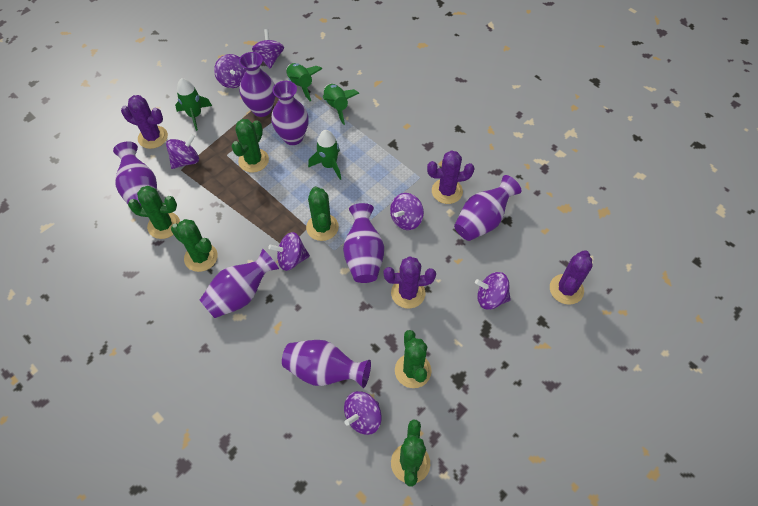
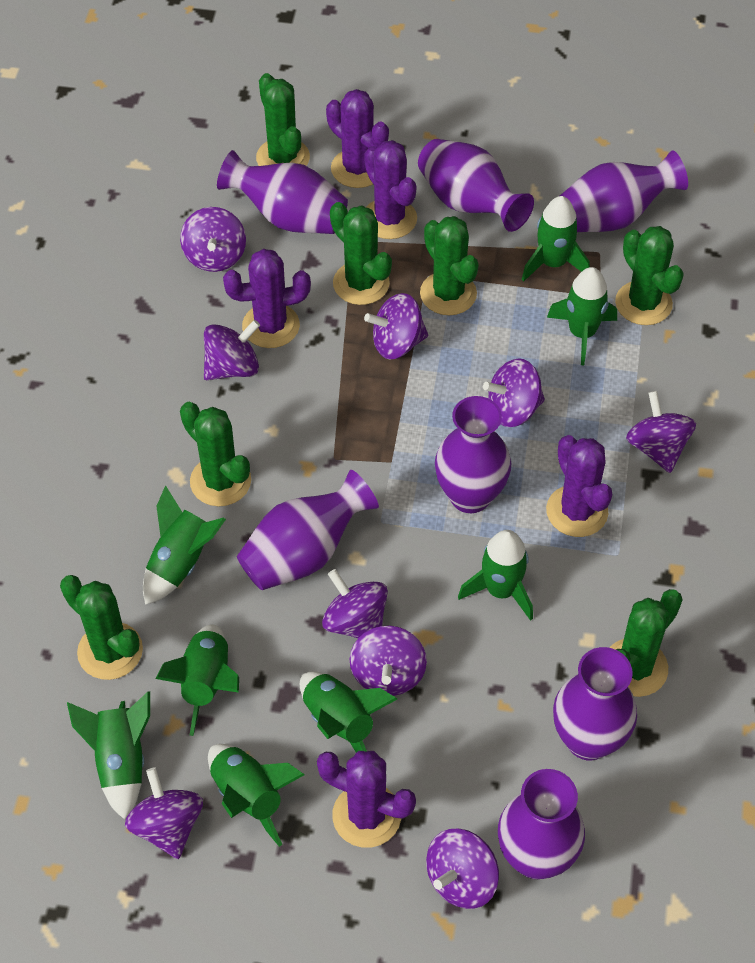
green cactus: 6 -> 7
green rocket: 4 -> 8
purple cactus: 4 -> 5
purple spinning top: 7 -> 9

